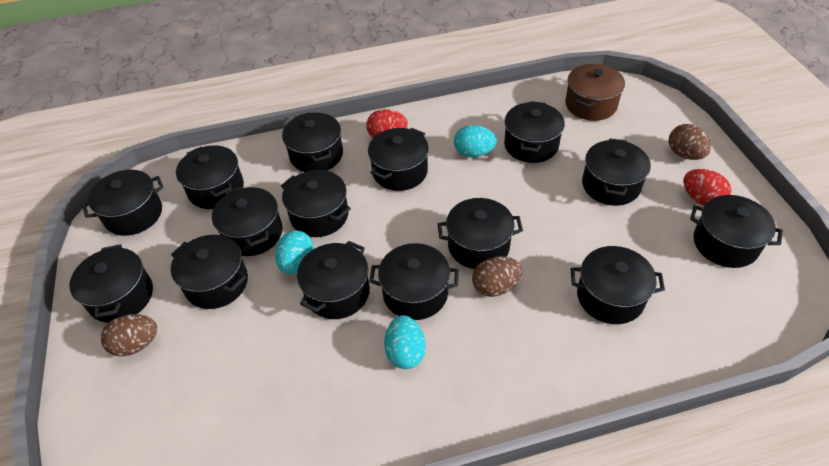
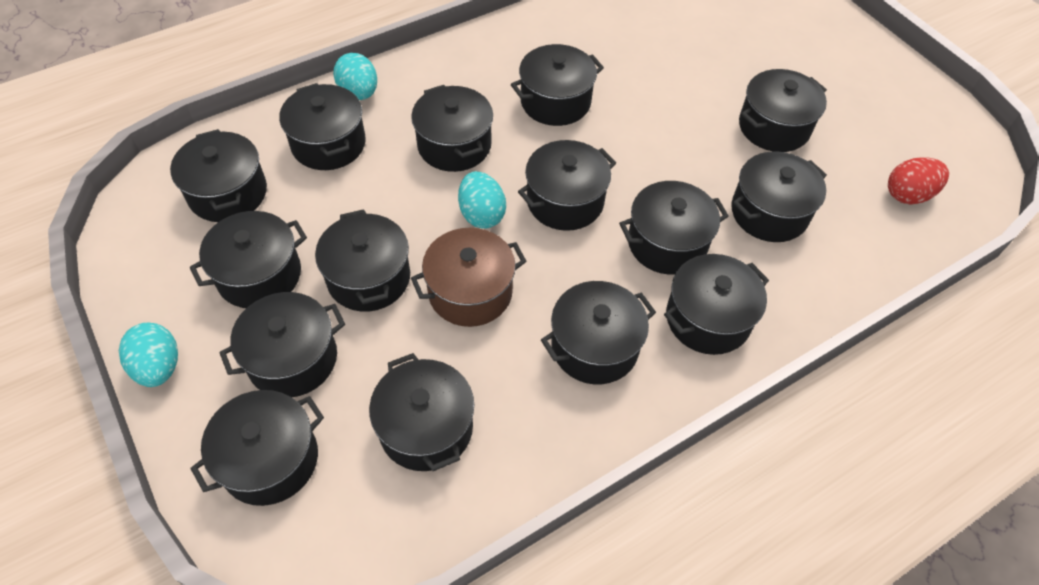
brown egg: 3 -> 0
red egg: 2 -> 1

